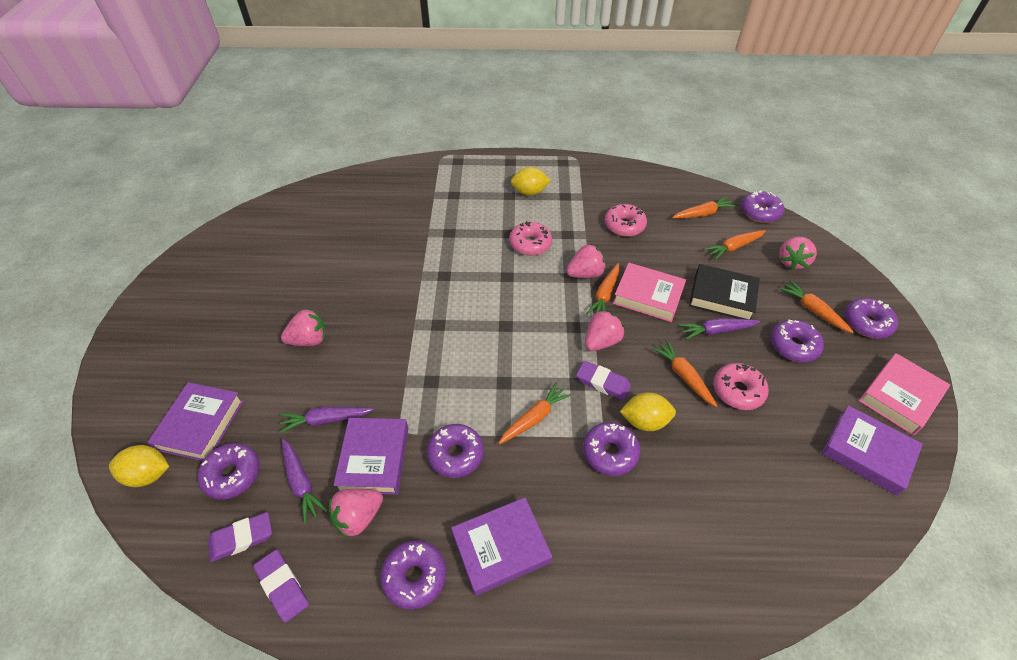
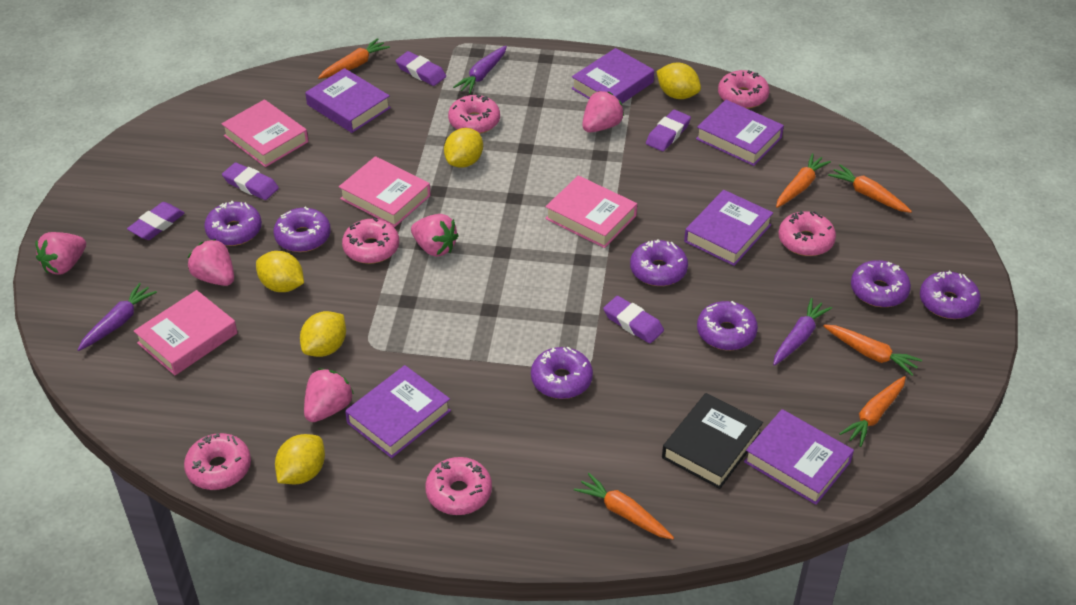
pink book: 2 -> 4
pink donut: 3 -> 6
purple book: 4 -> 6
purple eraser: 3 -> 5
yellow lemon: 3 -> 5

